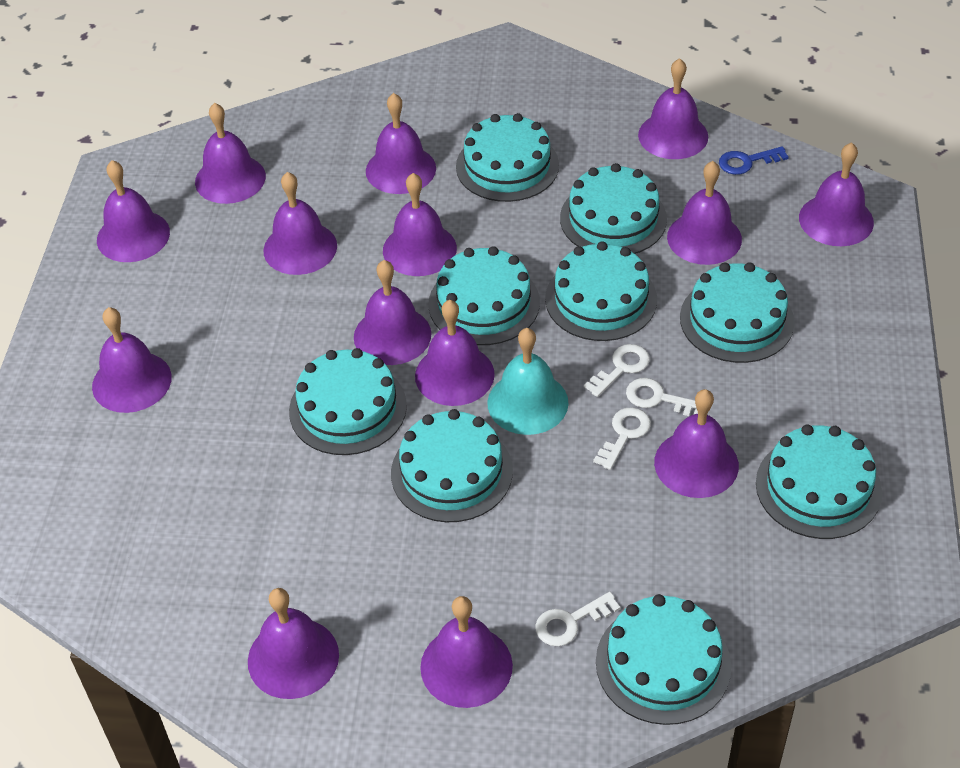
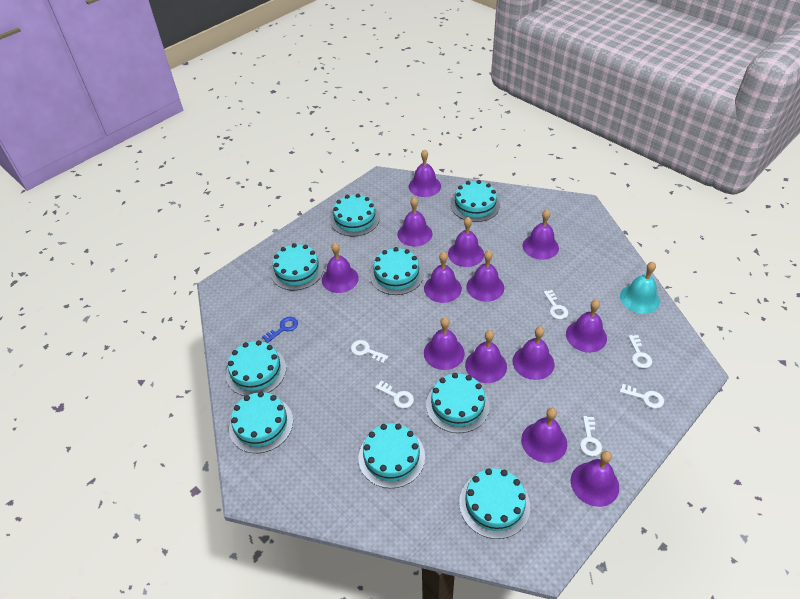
purple bell: 14 -> 13
white key: 4 -> 6

